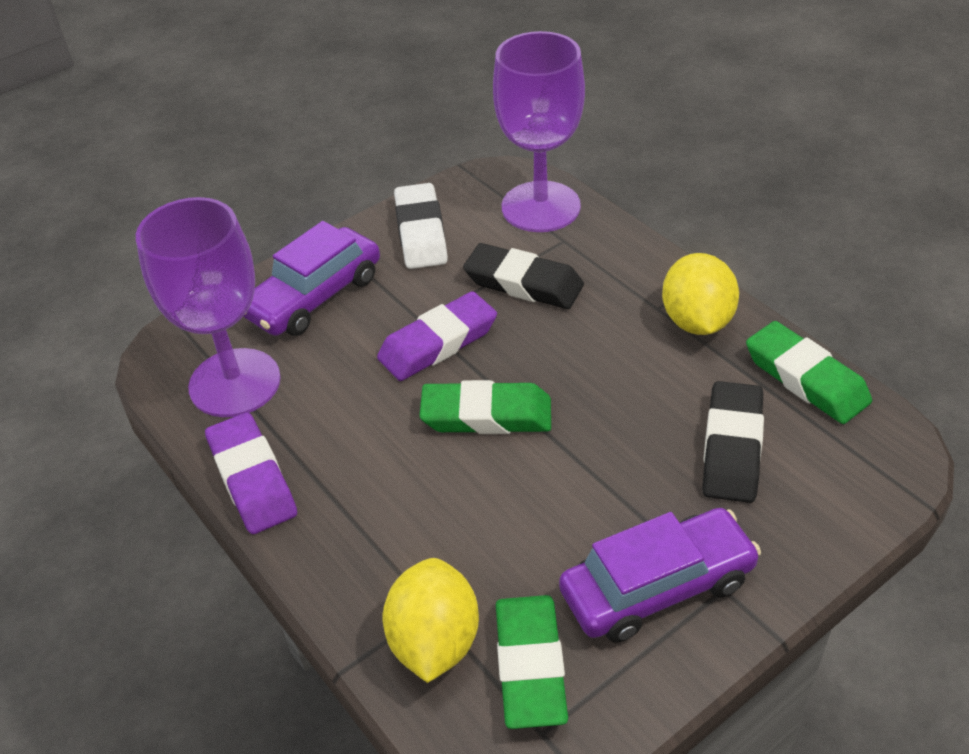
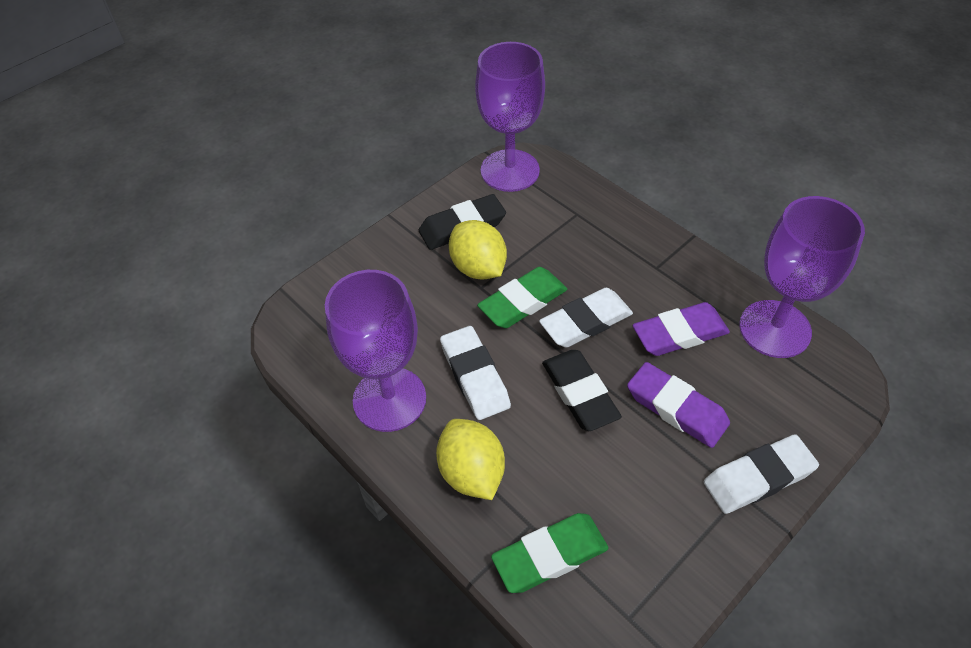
green eraser: 3 -> 2
purple car: 2 -> 0
purple goblet: 2 -> 3
white eraser: 1 -> 3

